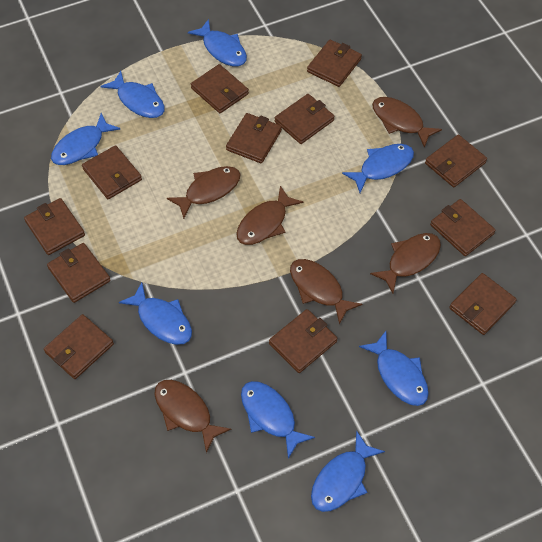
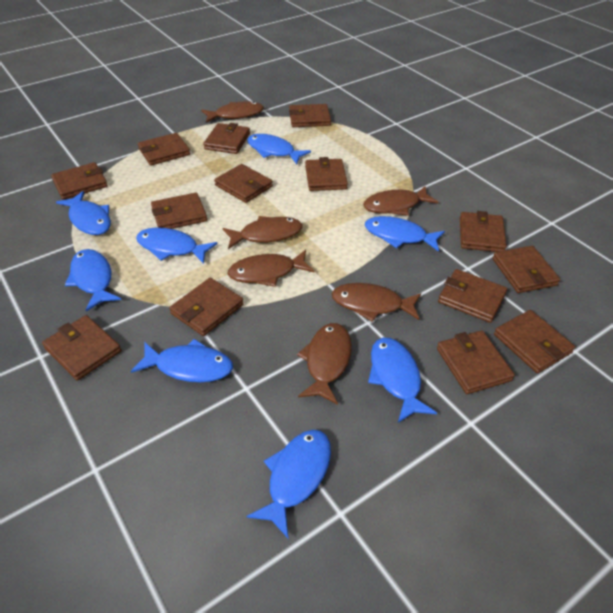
brown wallet: 12 -> 14

